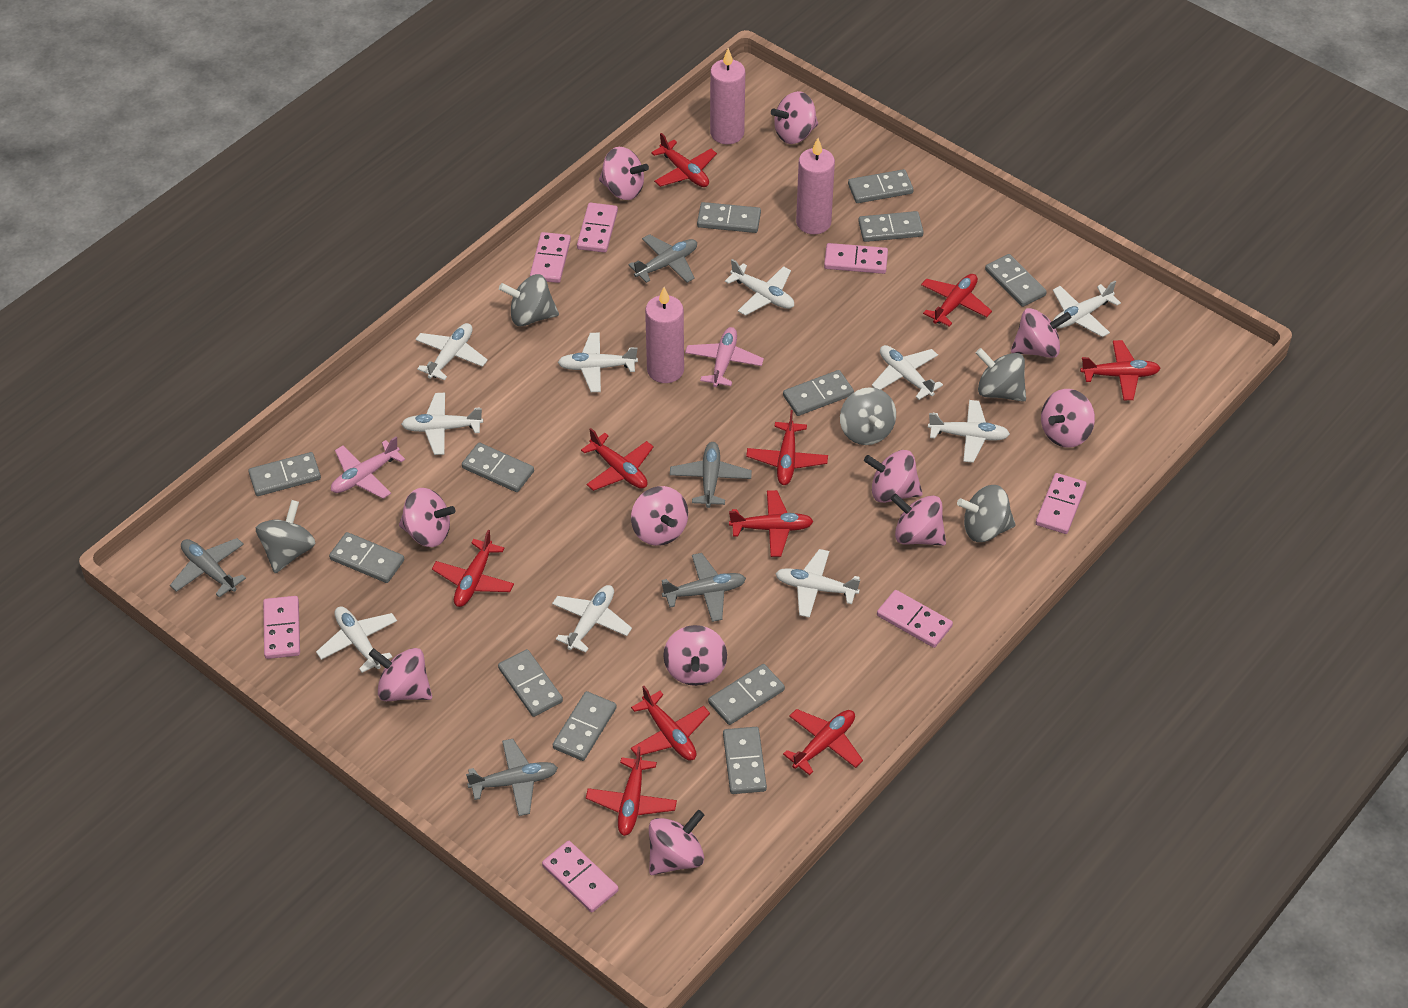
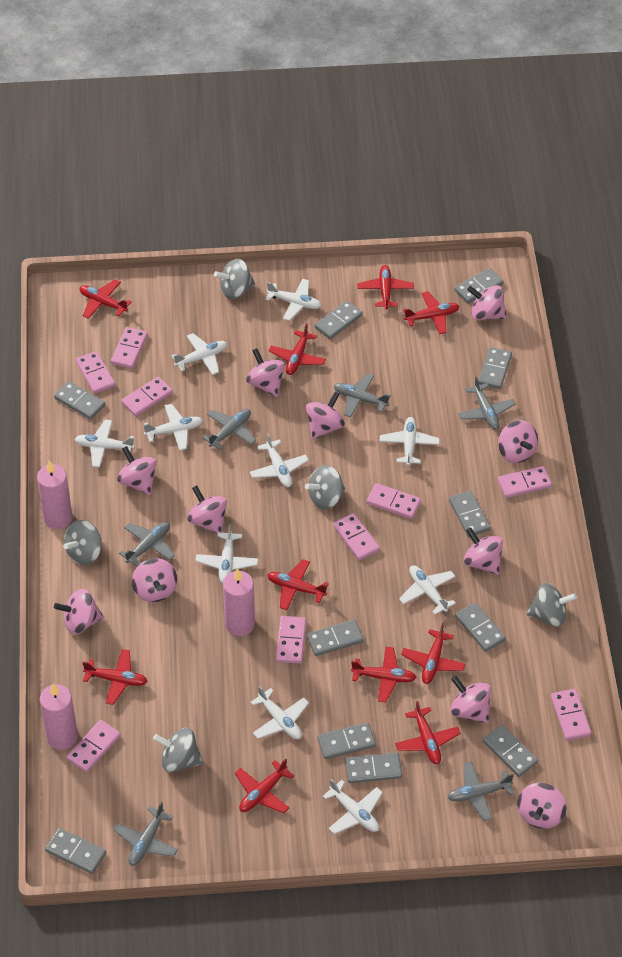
grey domino: 12 -> 11
grey plane: 5 -> 6
pink domino: 7 -> 9
pink plane: 2 -> 0

